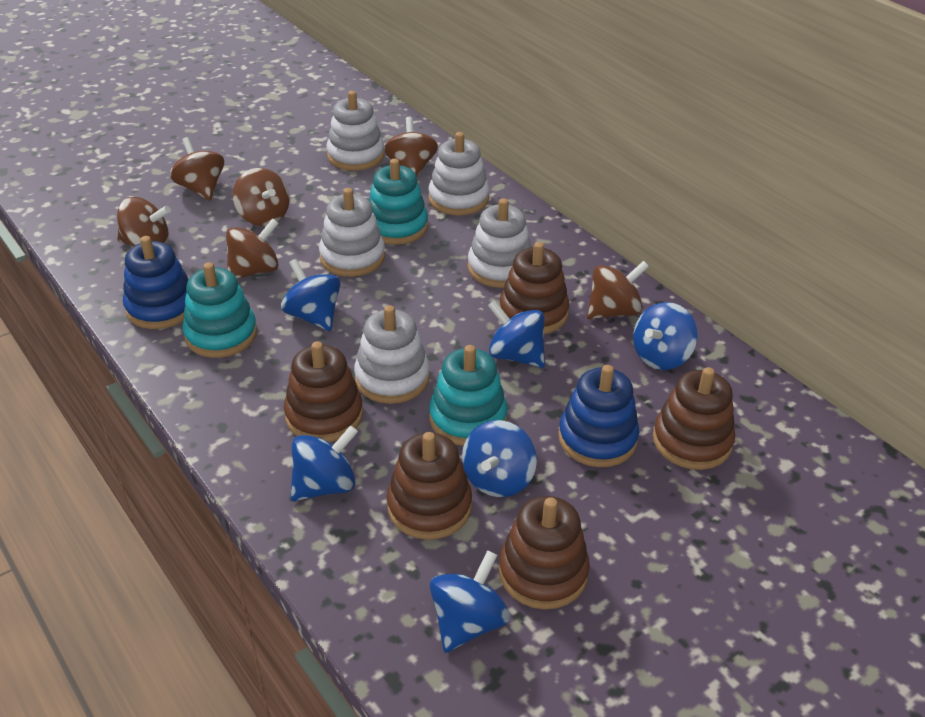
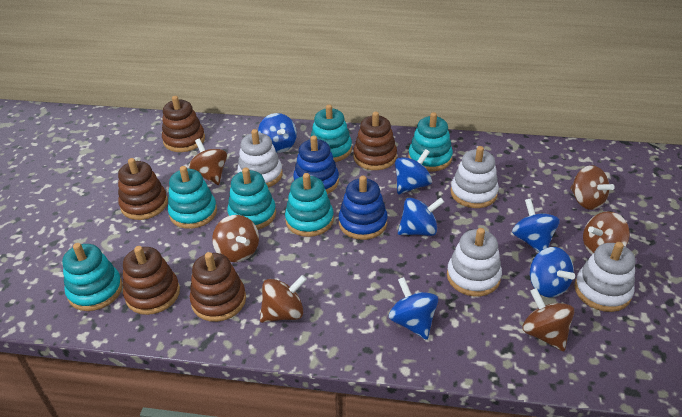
turquoise stacking toy: 3 -> 6
white stacking toy: 5 -> 4

